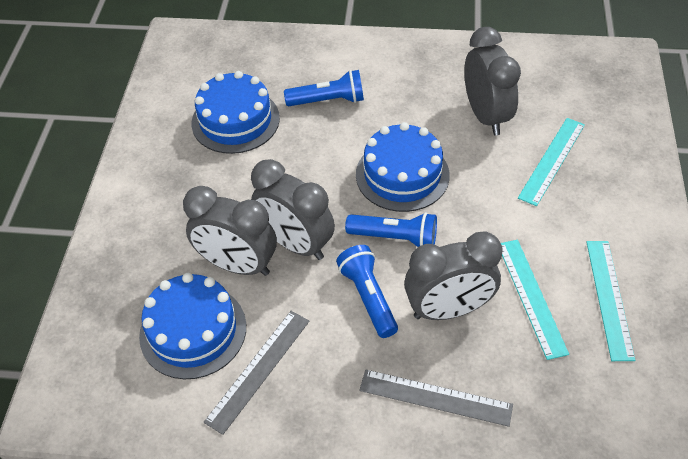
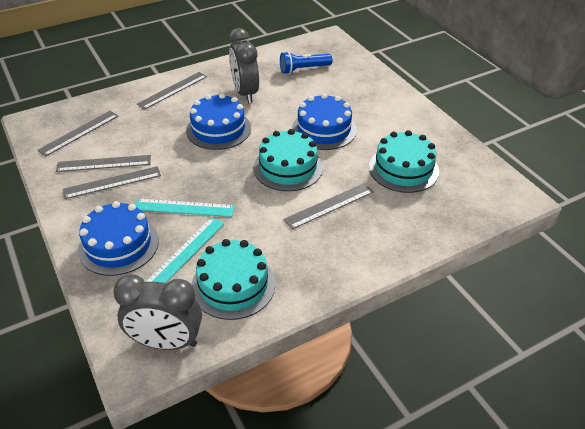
blue flashlight: 3 -> 1
grey clock: 4 -> 2
grey ruler: 2 -> 5
turquoise cake: 0 -> 3
turquoise ruler: 3 -> 2

